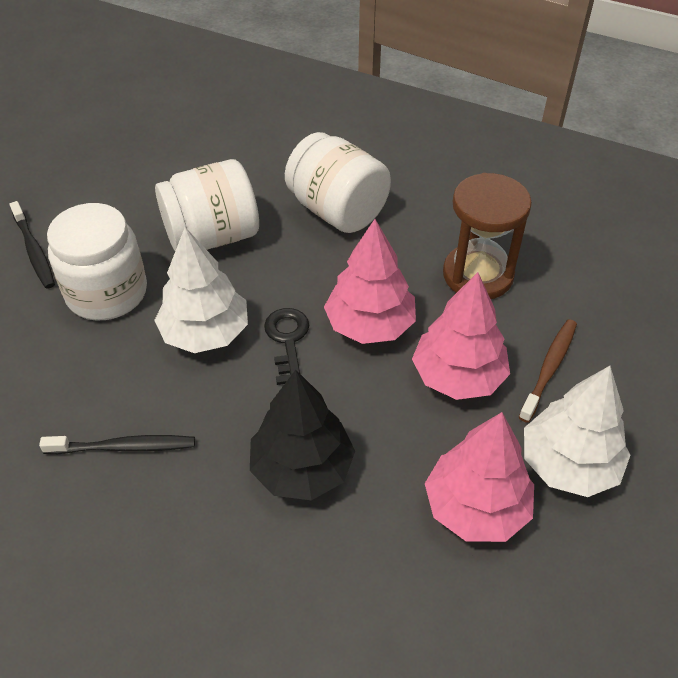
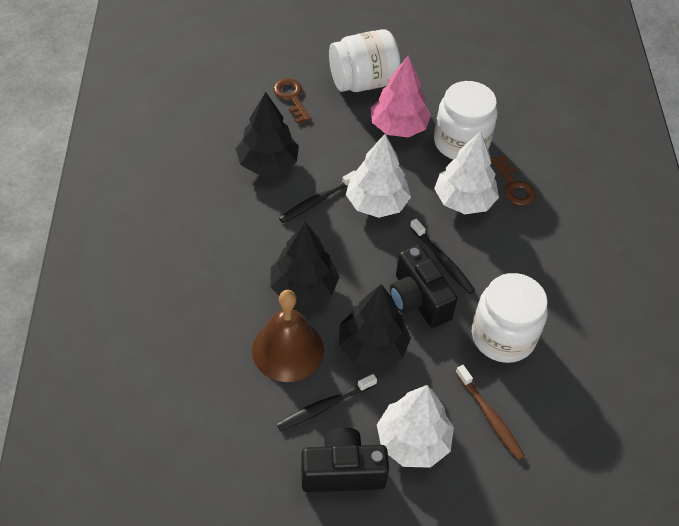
black camera: 0 -> 2
black key: 1 -> 0
black toothbrush: 2 -> 3
black tree: 1 -> 3
brown bell: 0 -> 1
brown hourglass: 1 -> 0
brown key: 0 -> 2
pink tree: 3 -> 1
white tree: 2 -> 3

